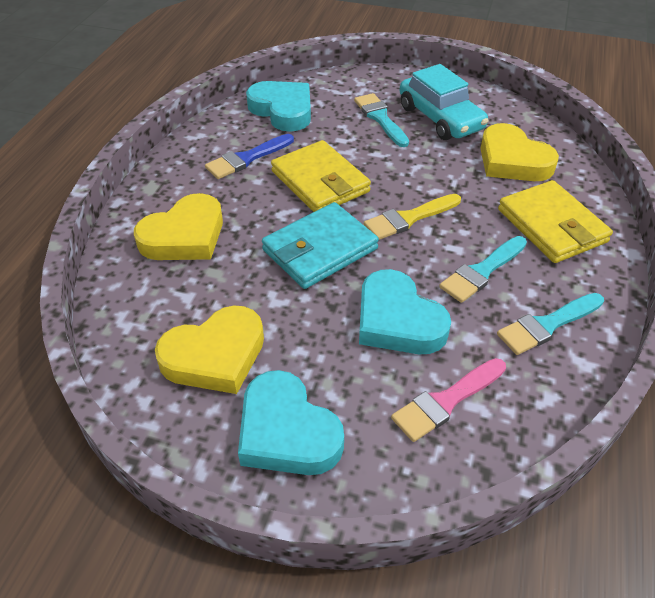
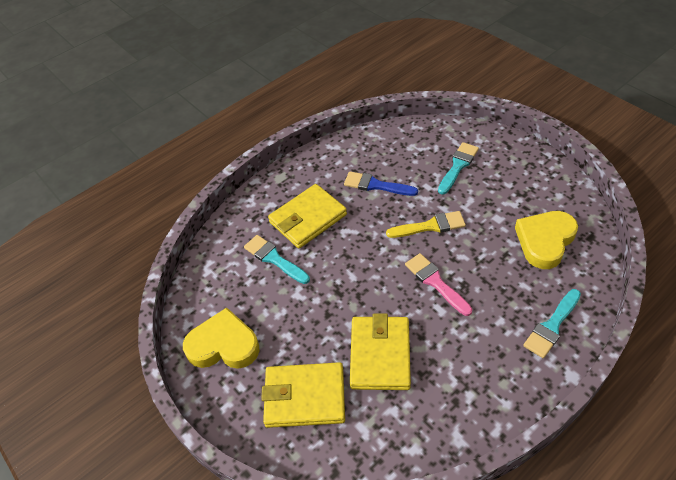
turquoise car: 1 -> 0
turquoise heart: 3 -> 0
turquoise wallet: 1 -> 0
yellow heart: 3 -> 2
yellow wallet: 2 -> 3

